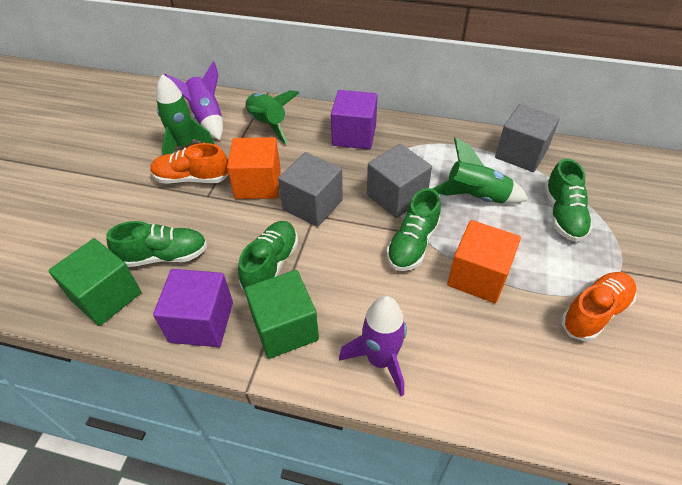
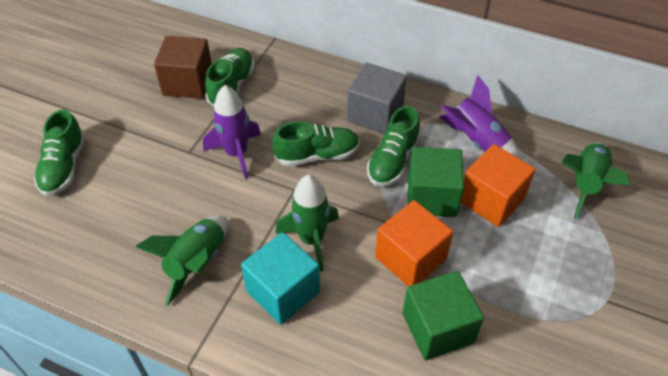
brown cube: 0 -> 1
grey cube: 3 -> 1
orange shoe: 2 -> 0
purple cube: 2 -> 0
turquoise cube: 0 -> 1

